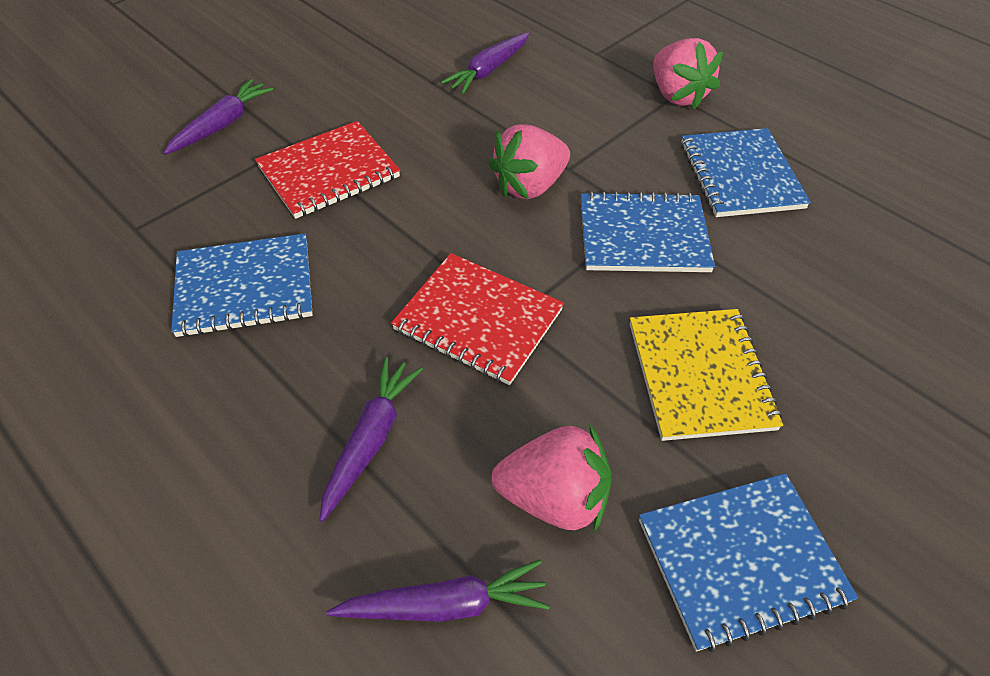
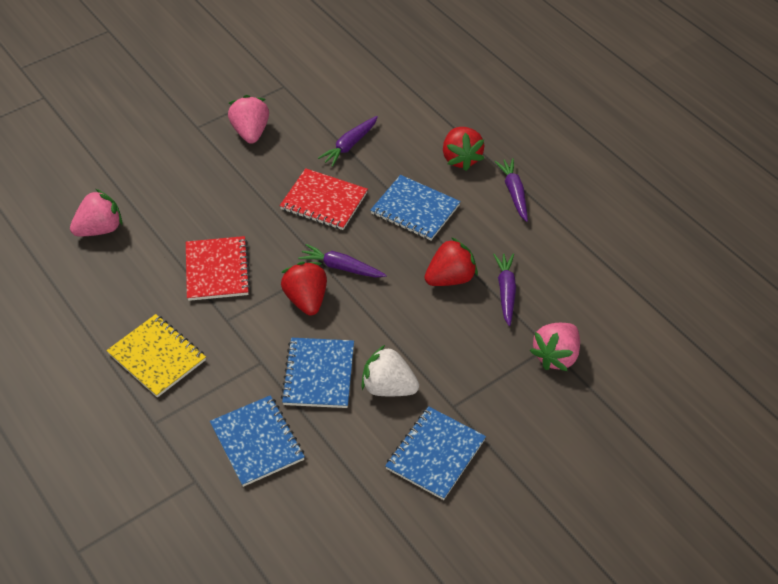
red strawberry: 0 -> 3
white strawberry: 0 -> 1

